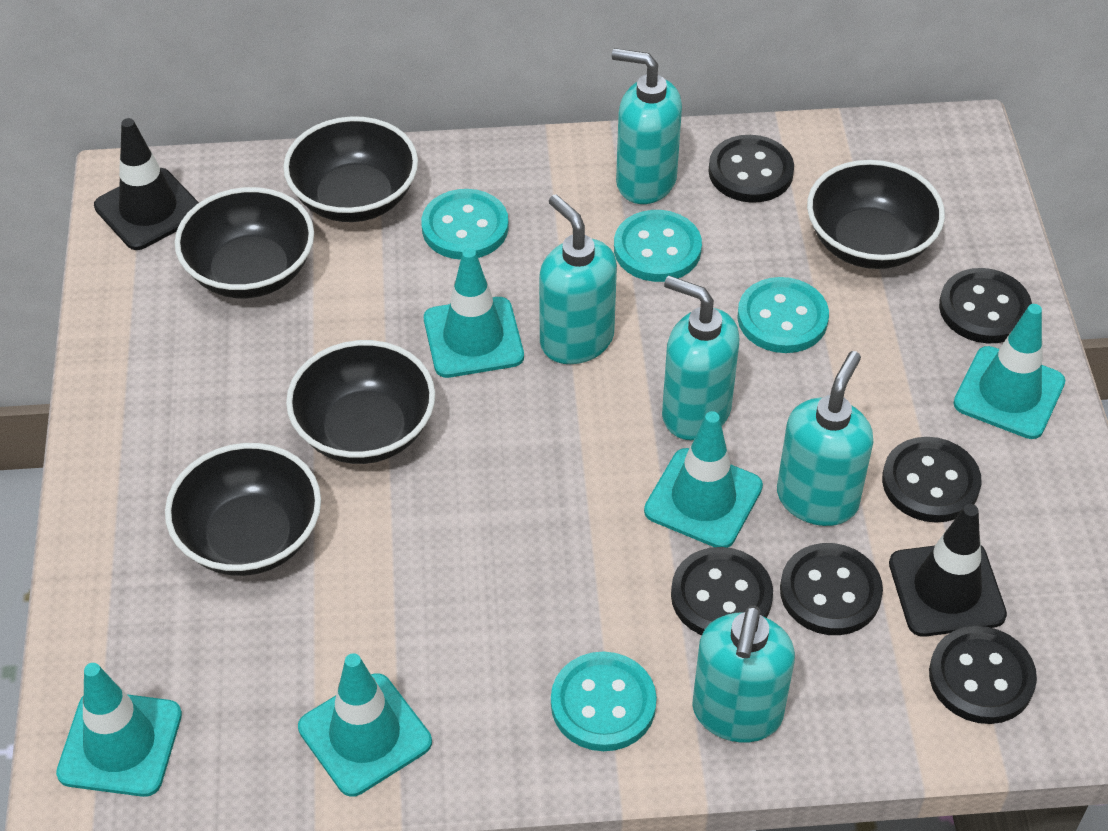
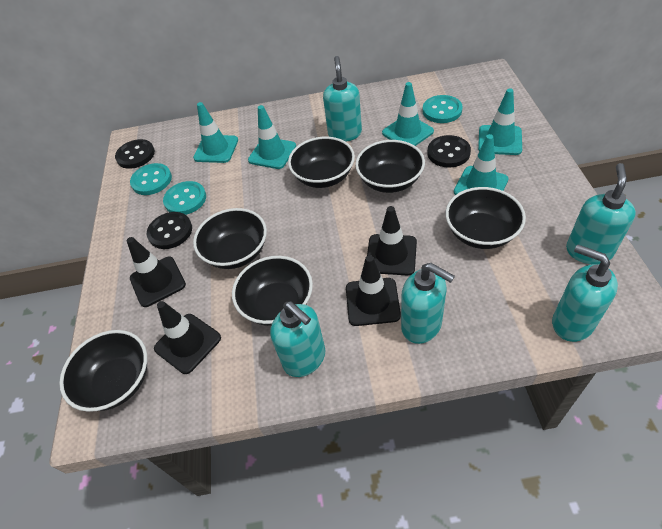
black bowl: 5 -> 6
black button: 6 -> 3
black traffic cone: 2 -> 4
turquoise button: 4 -> 3

